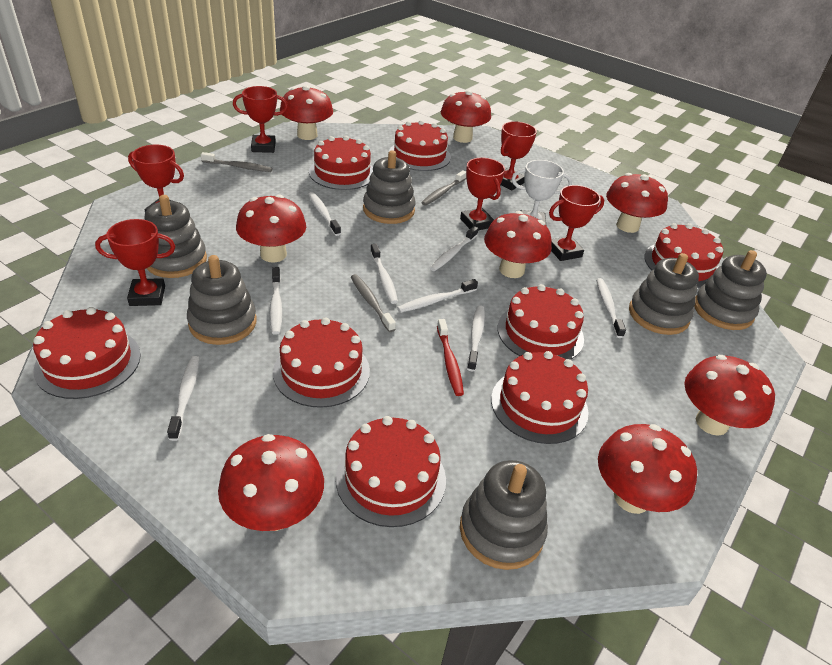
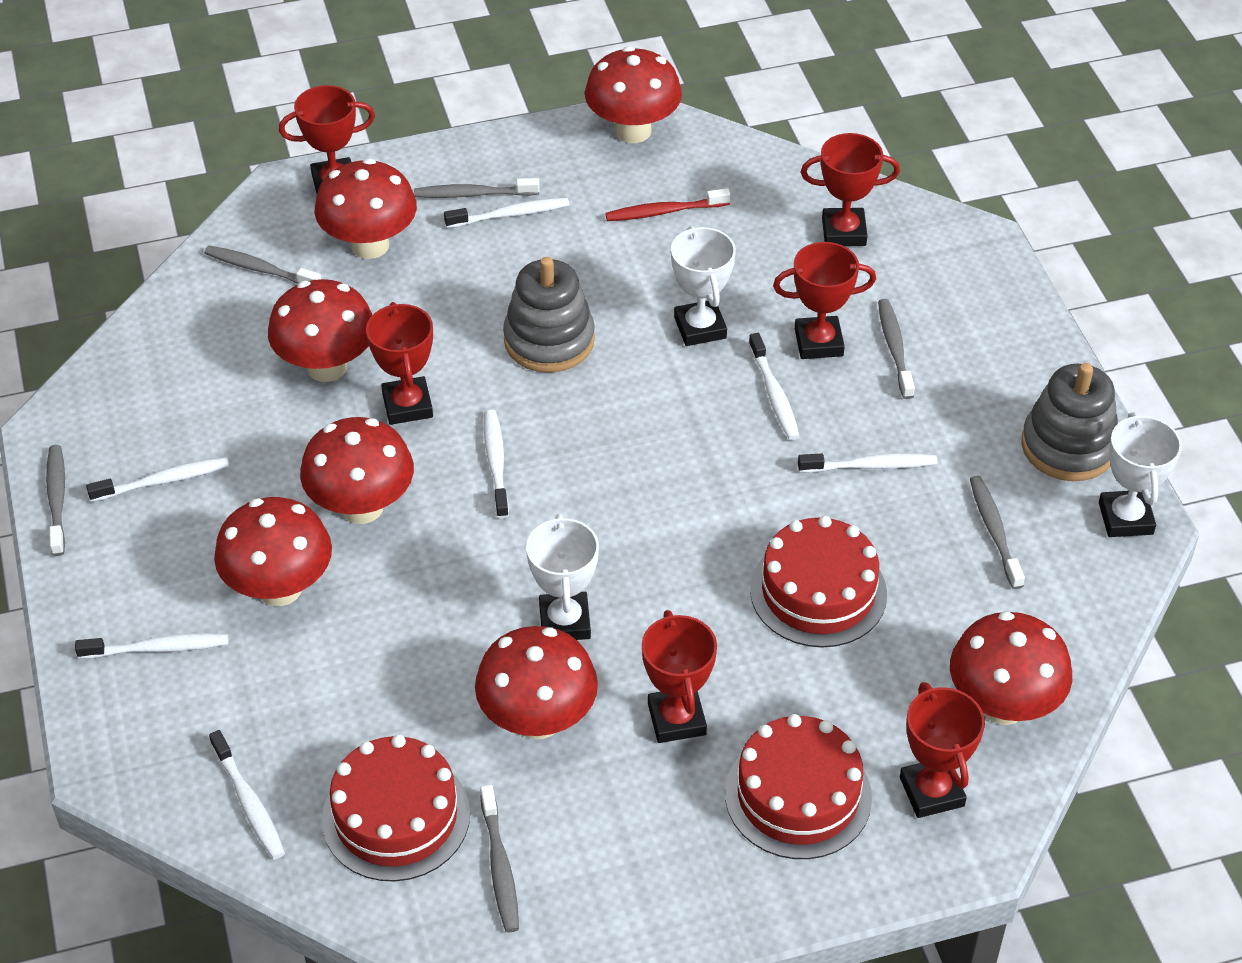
grey stacking toy: 6 -> 2
grey toothbrush: 3 -> 6
red cake: 8 -> 3
red mushroom: 8 -> 7
white toothbrush: 8 -> 7
white trophy: 1 -> 3

